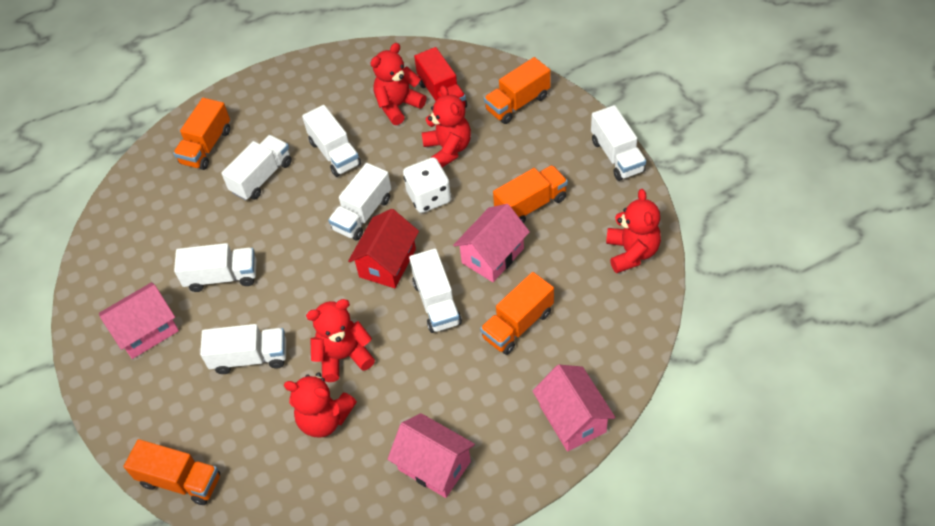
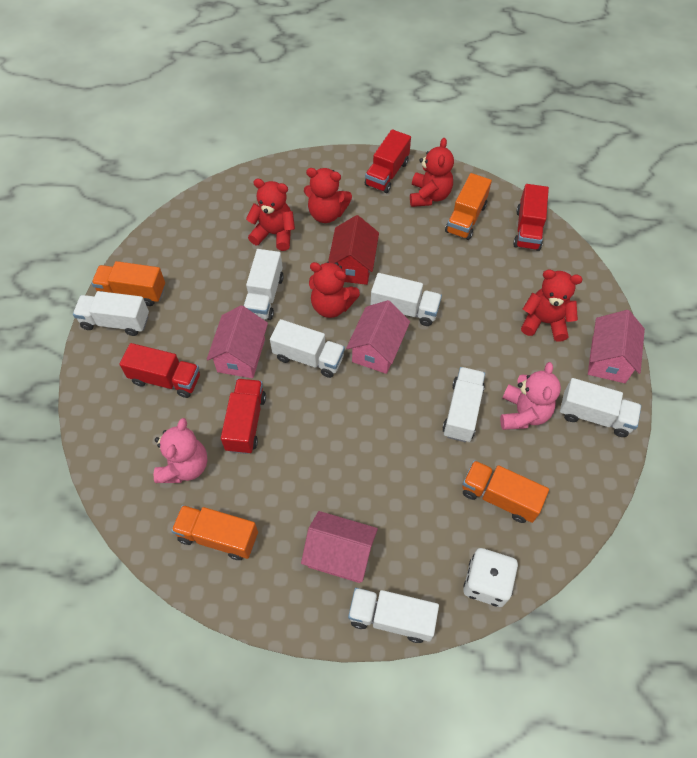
orange truck: 5 -> 4
pink teddy bear: 0 -> 2
red truck: 1 -> 4

